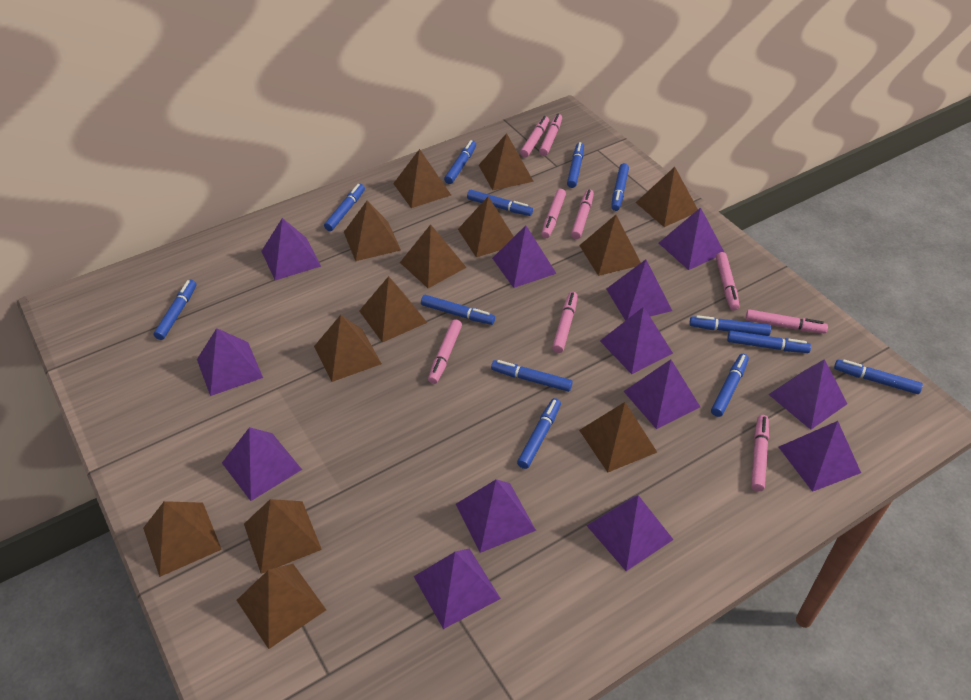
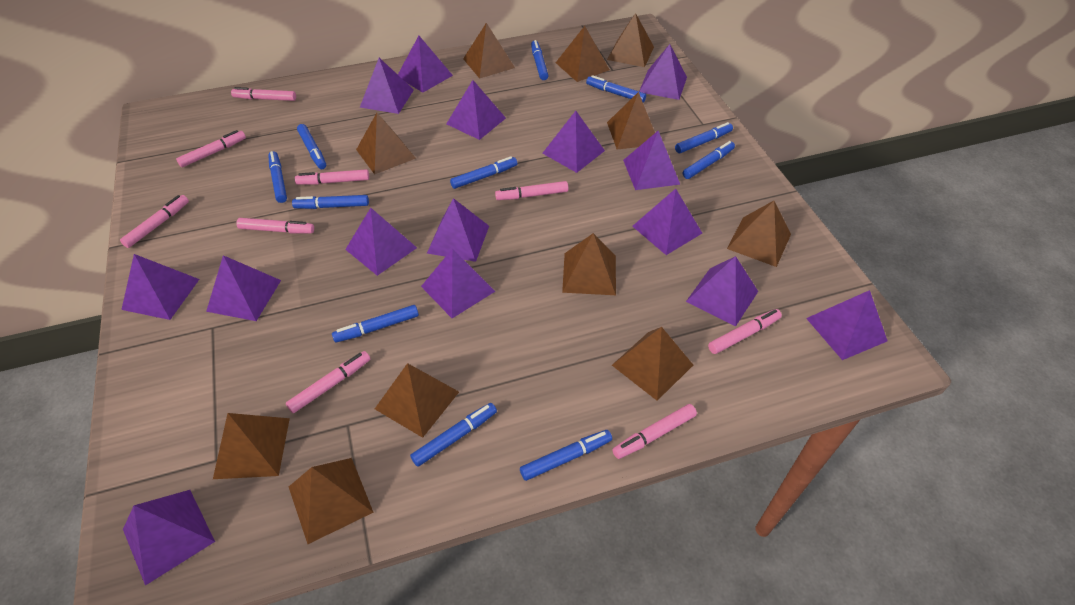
blue marker: 13 -> 11
brown pyramid: 13 -> 11
purple pyramid: 13 -> 15

